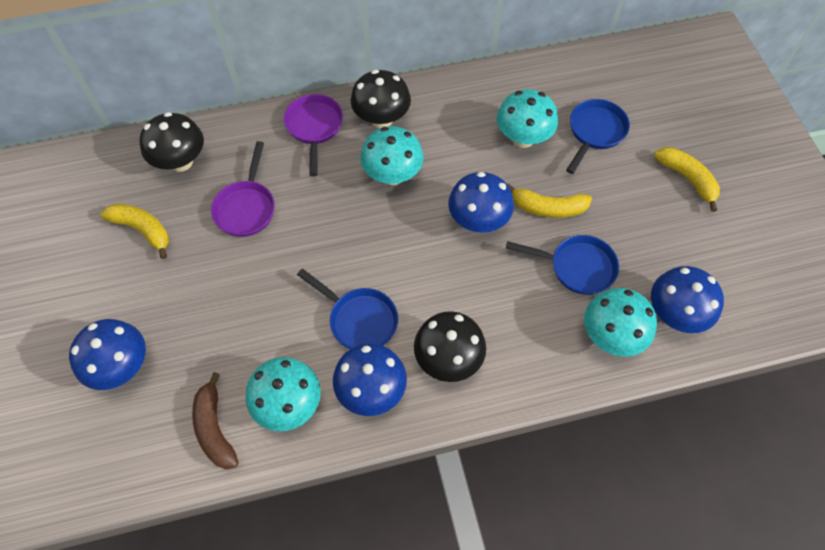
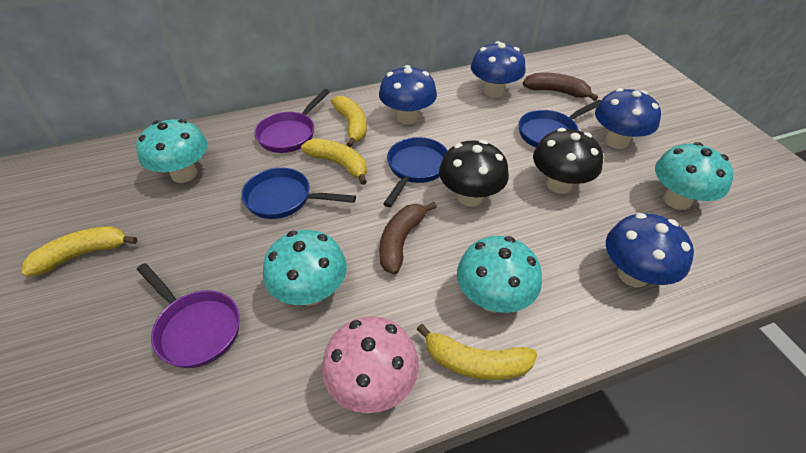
black mushroom: 3 -> 2
brown banana: 1 -> 2
pink mushroom: 0 -> 1
yellow banana: 3 -> 4

